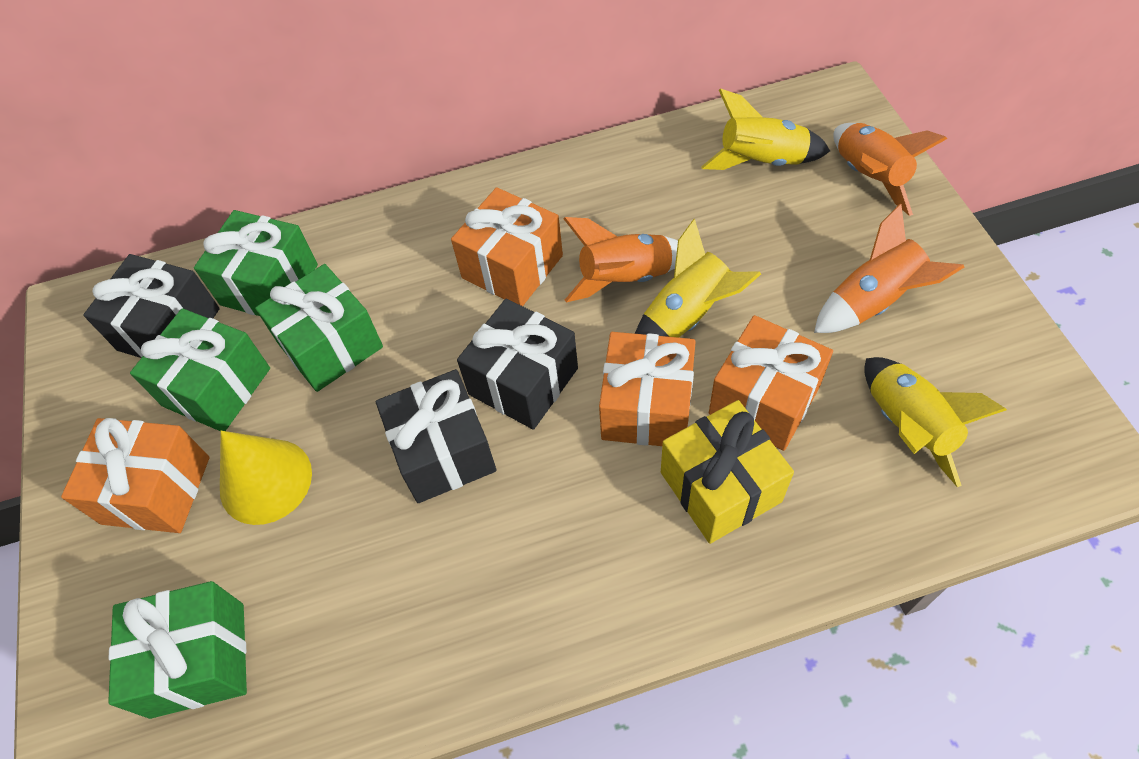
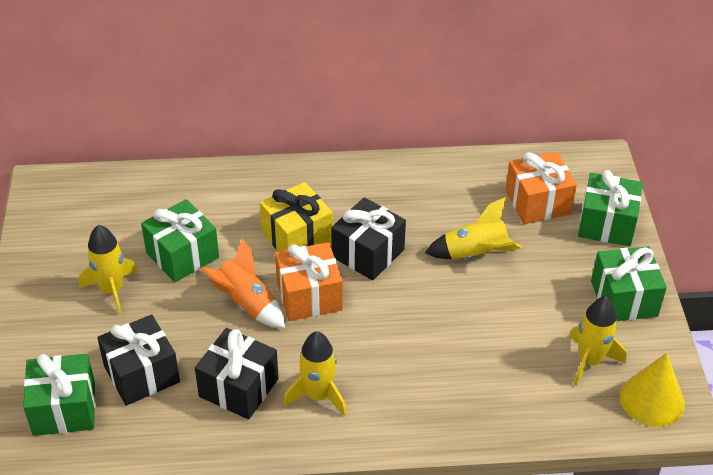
orange gift: 4 -> 2
orange rocket: 3 -> 1
yellow rocket: 3 -> 4

